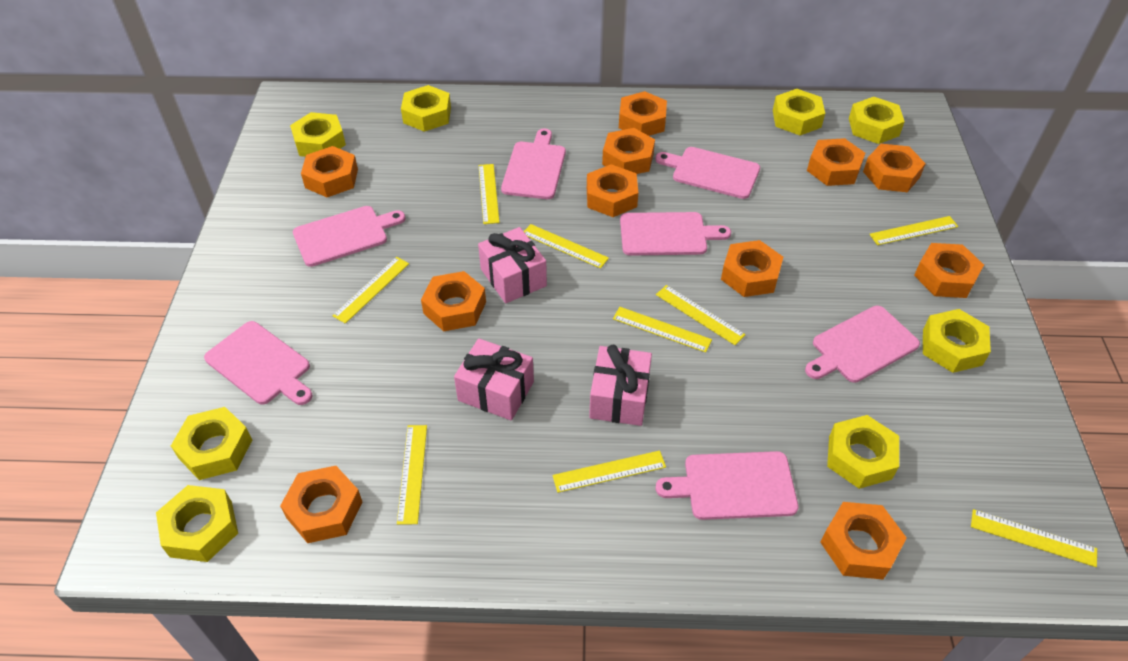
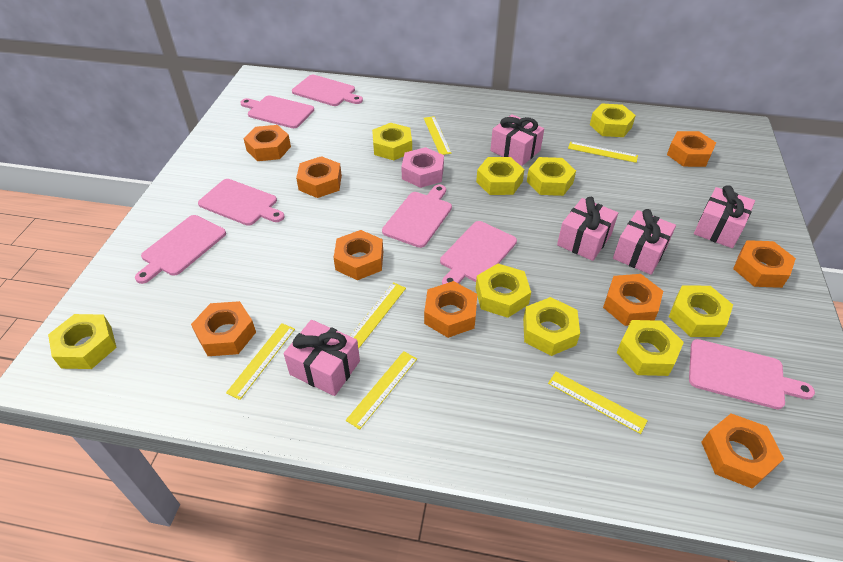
orange nut: 11 -> 9
pink gift: 3 -> 5
pink nut: 0 -> 1
yellow nut: 8 -> 9
yellow ruler: 9 -> 6

